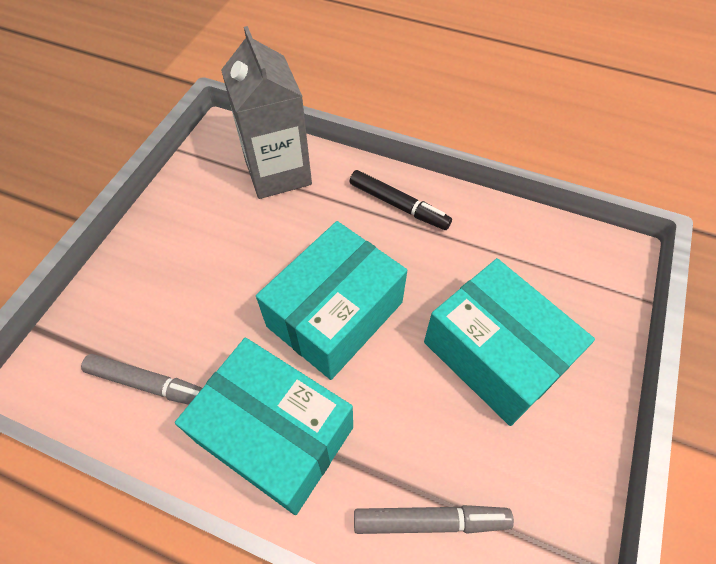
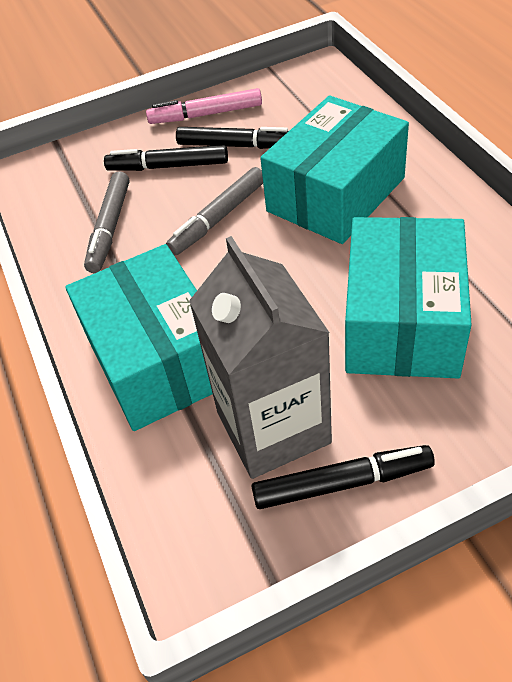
black marker: 1 -> 3
pink marker: 0 -> 1

